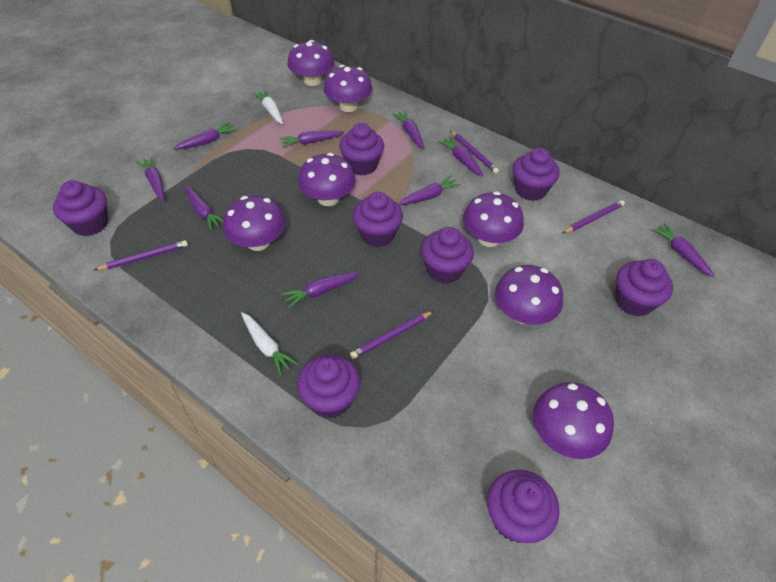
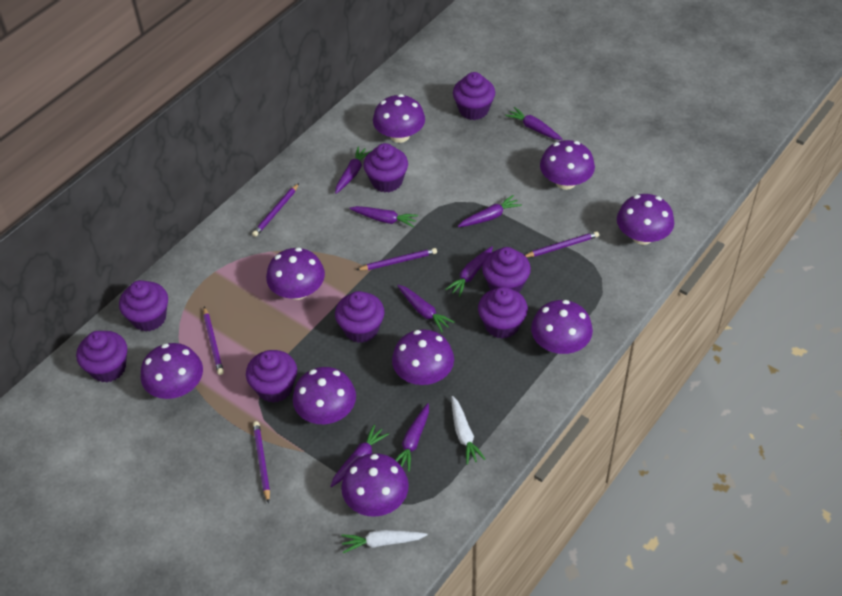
purple carrot: 9 -> 8
purple mushroom: 7 -> 9
purple pencil: 4 -> 5

